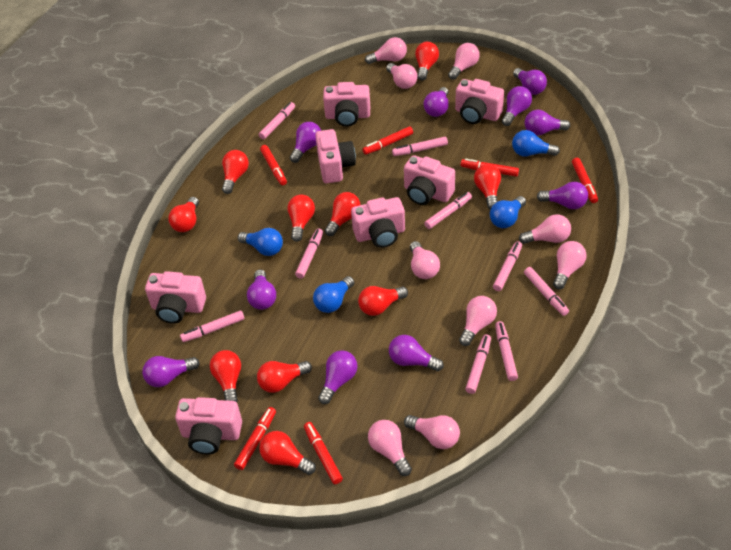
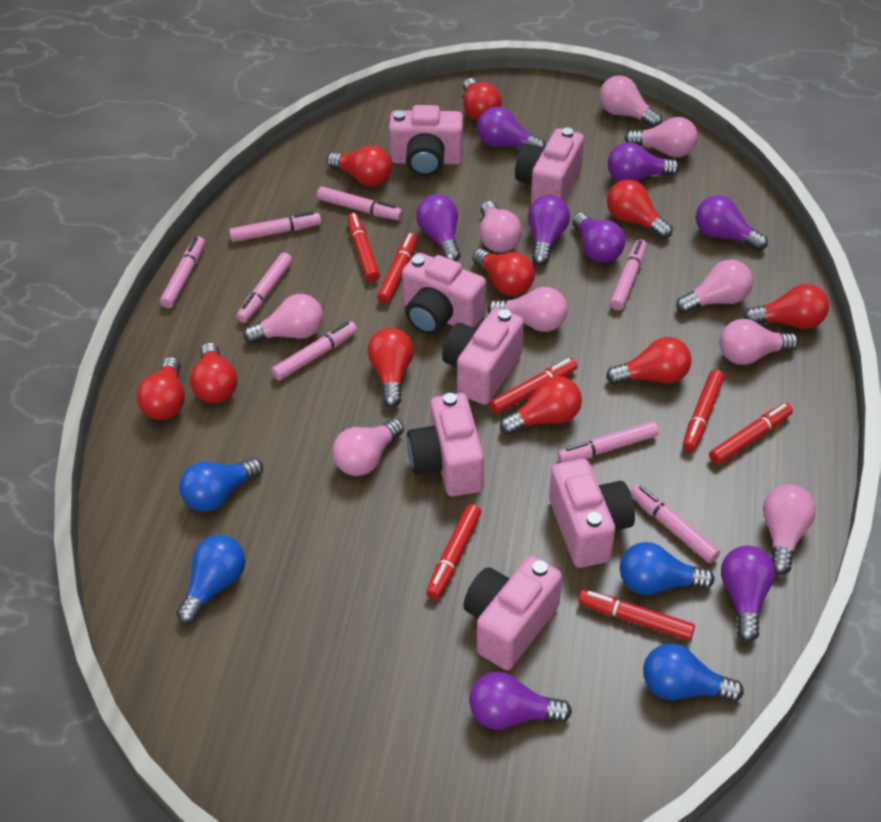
pink marker: 9 -> 8
purple light bulb: 10 -> 8
red marker: 6 -> 7

